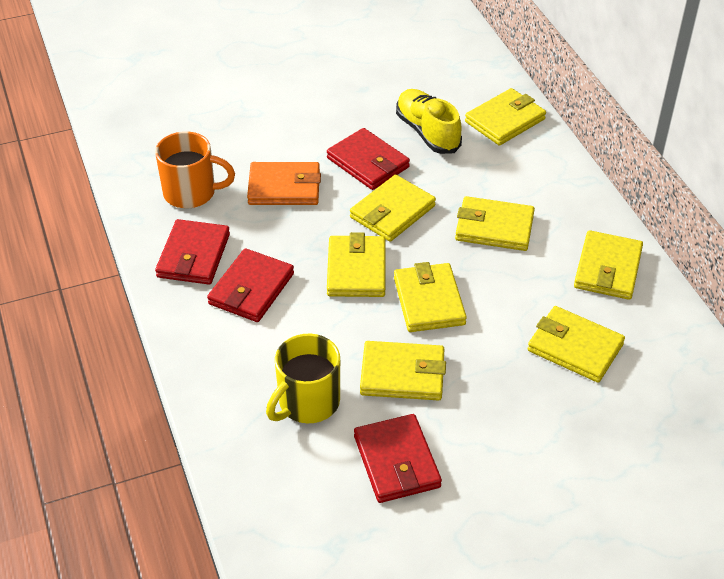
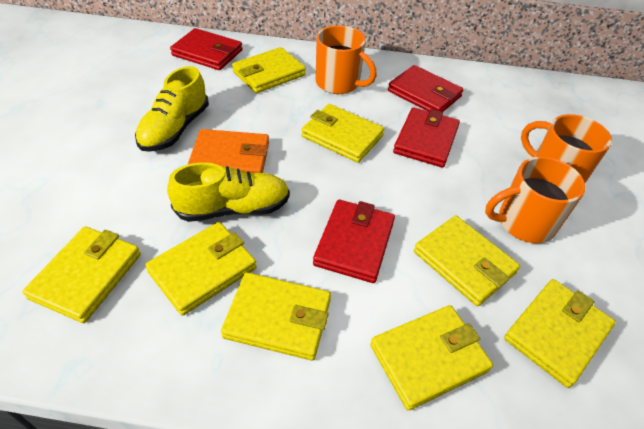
orange mug: 1 -> 3
yellow mug: 1 -> 0
yellow shoe: 1 -> 2

